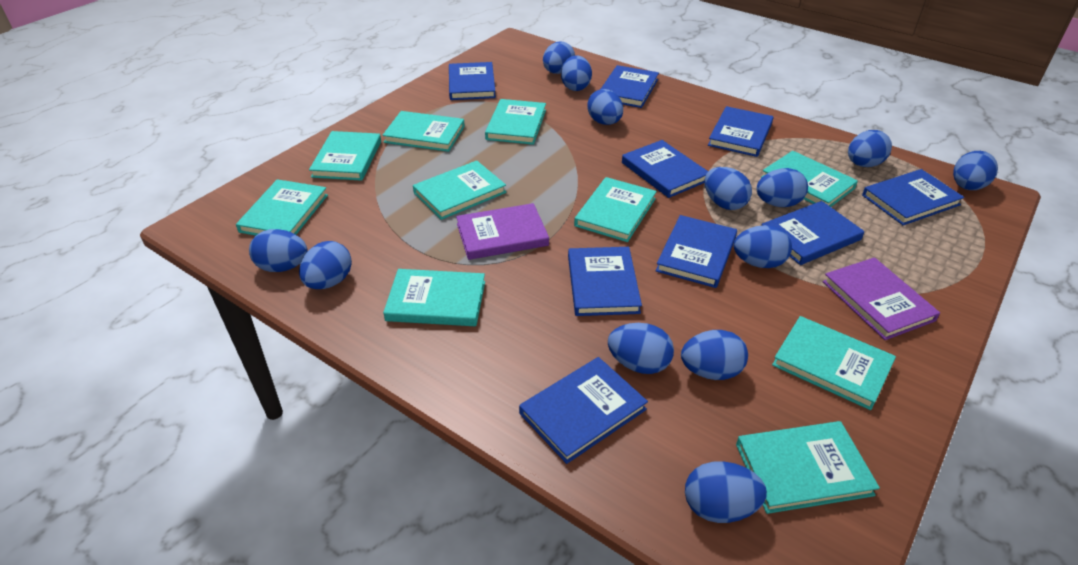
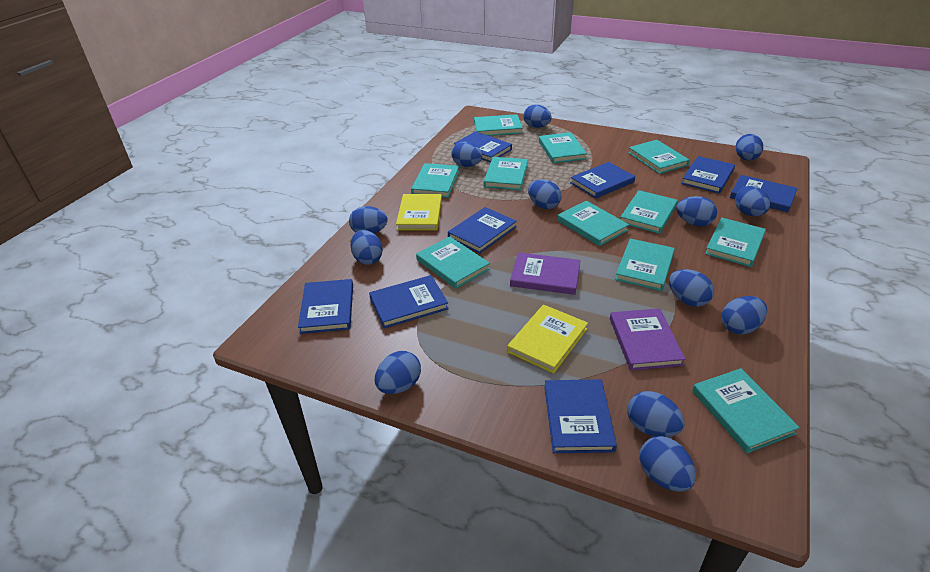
blue book: 9 -> 8
turquoise book: 10 -> 11
yellow book: 0 -> 2

